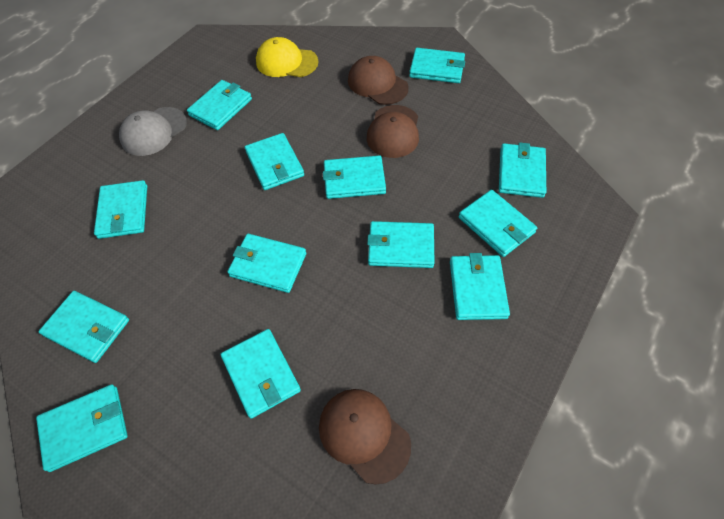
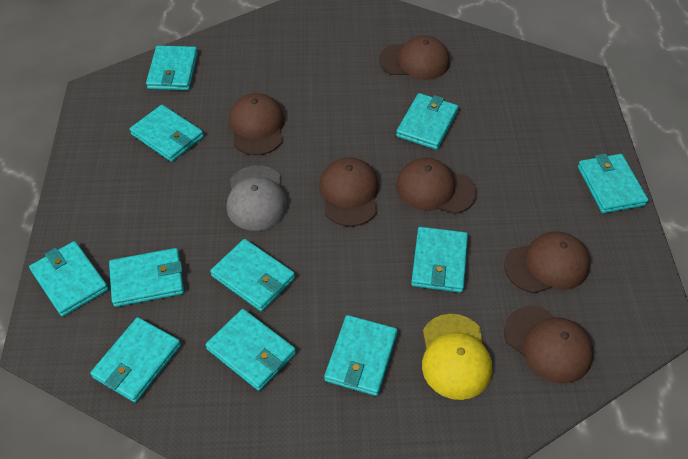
brown cap: 3 -> 6
turquoise wallet: 13 -> 11

